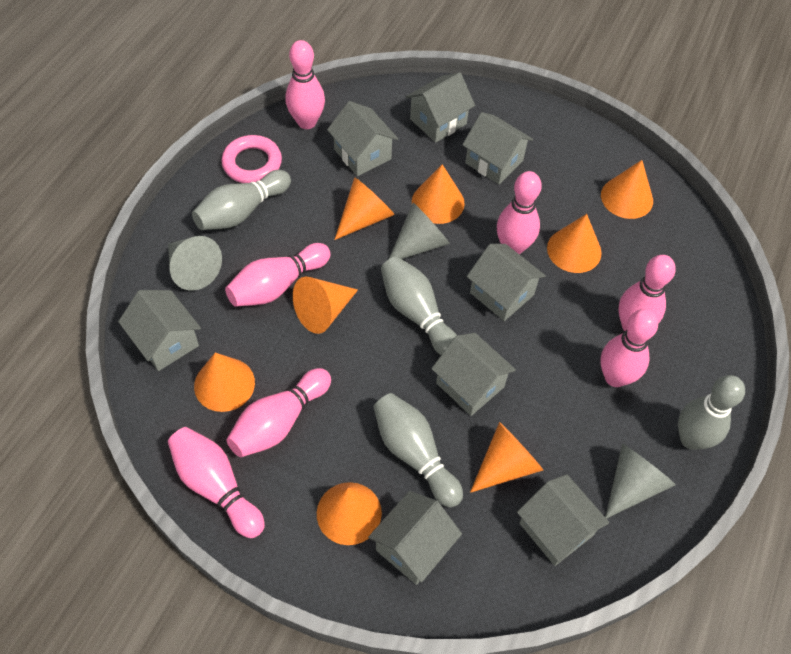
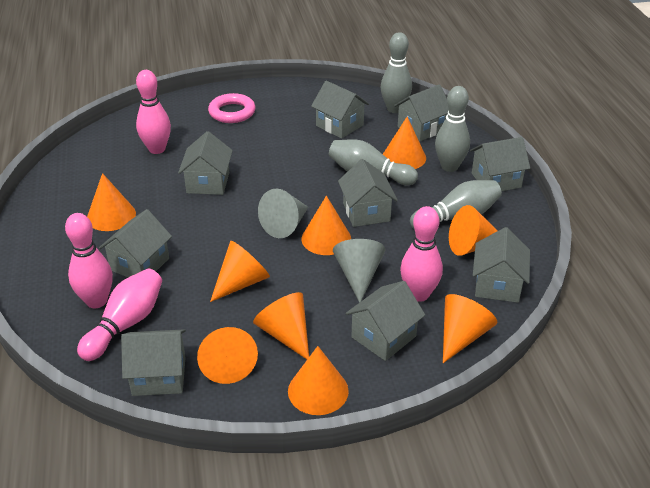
grey cone: 3 -> 2
grey house: 8 -> 9
orange cone: 8 -> 9
pink bowling pin: 7 -> 4

